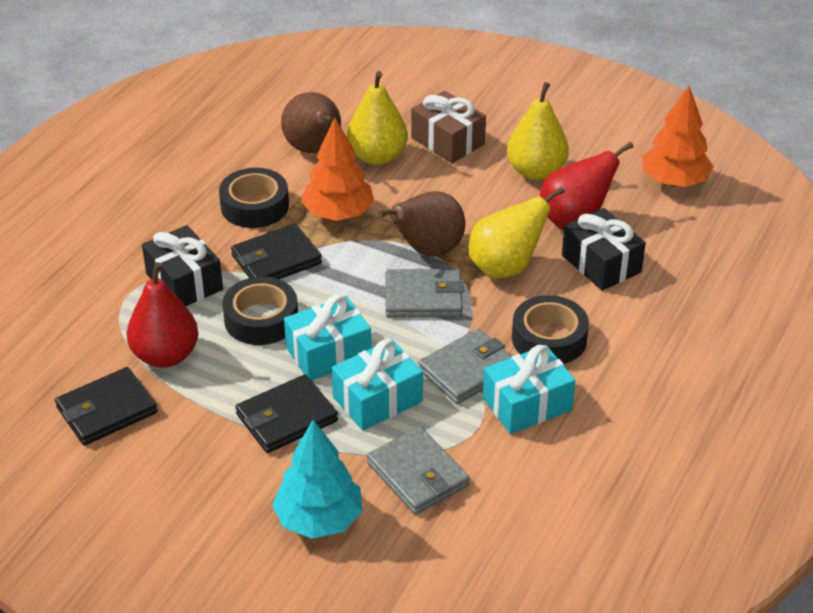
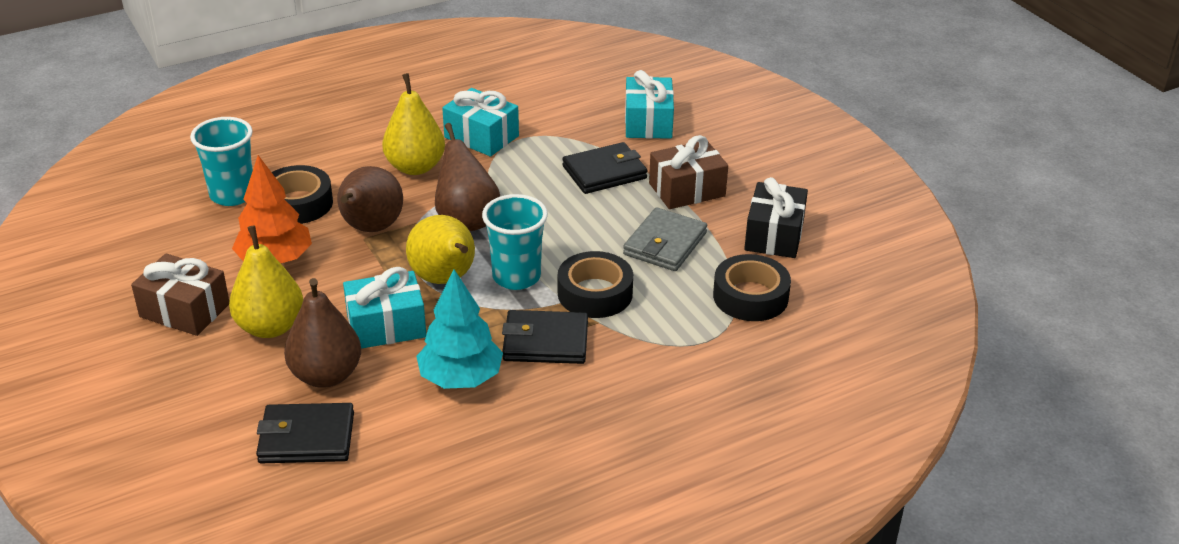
black gift: 2 -> 1
brown gift: 1 -> 2
brown pear: 2 -> 3
grey wallet: 3 -> 1
orange tree: 2 -> 1
red pear: 2 -> 0
turquoise cup: 0 -> 2

